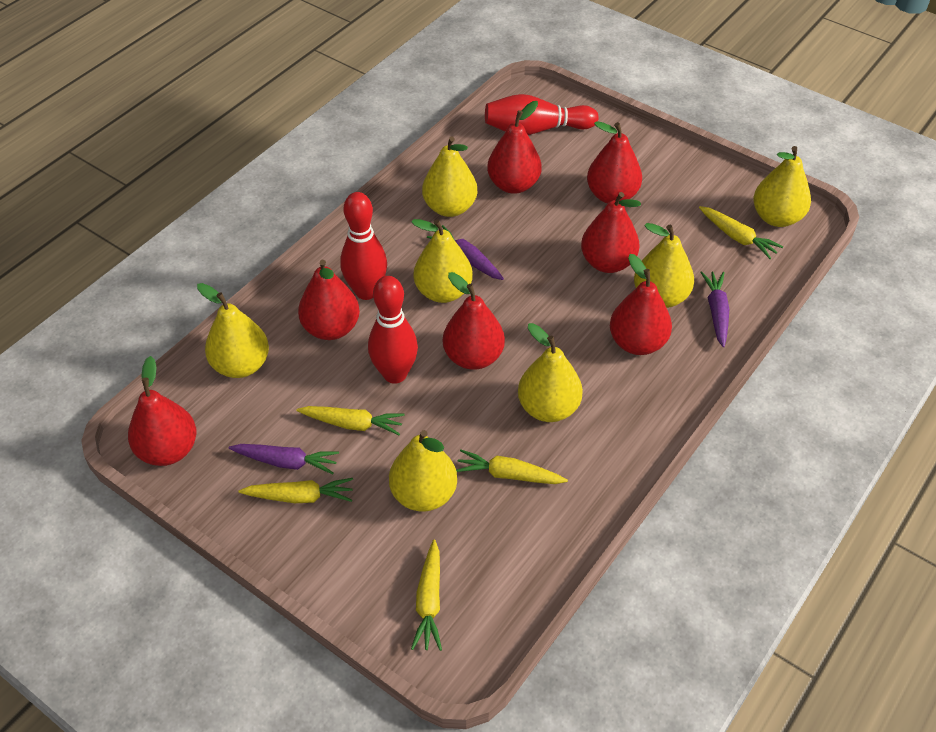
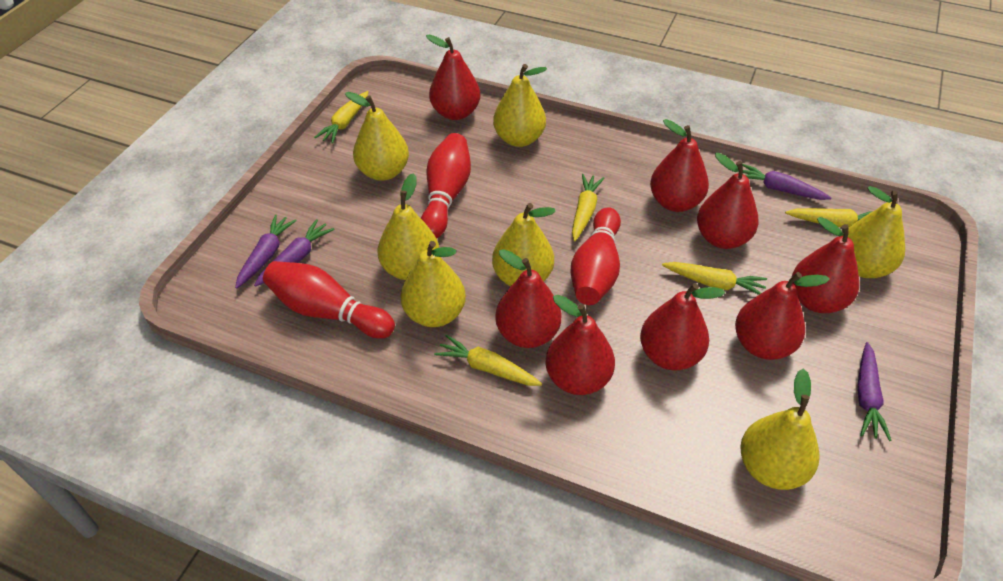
purple carrot: 3 -> 4
red pear: 7 -> 8

